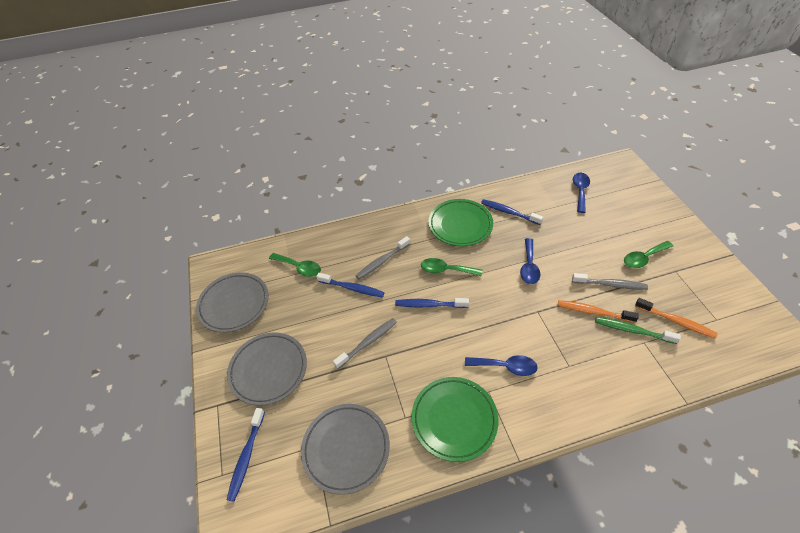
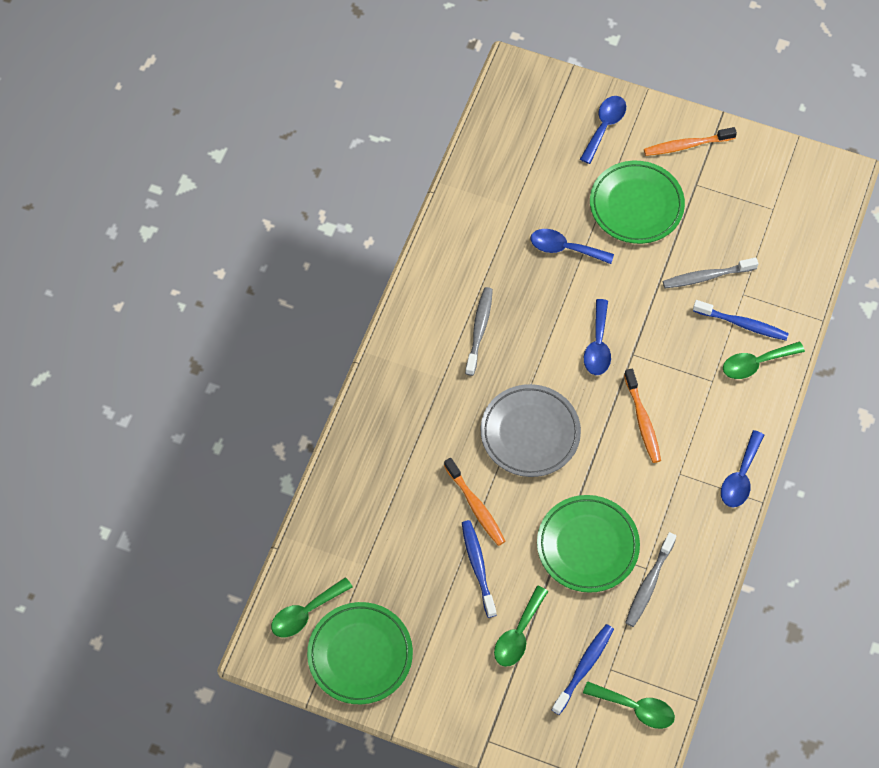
blue spoon: 3 -> 4
blue toothbrush: 4 -> 3
green plate: 2 -> 3
green spoon: 3 -> 4
green toothbrush: 1 -> 0
grey plate: 3 -> 1
orange toothbrush: 2 -> 3

